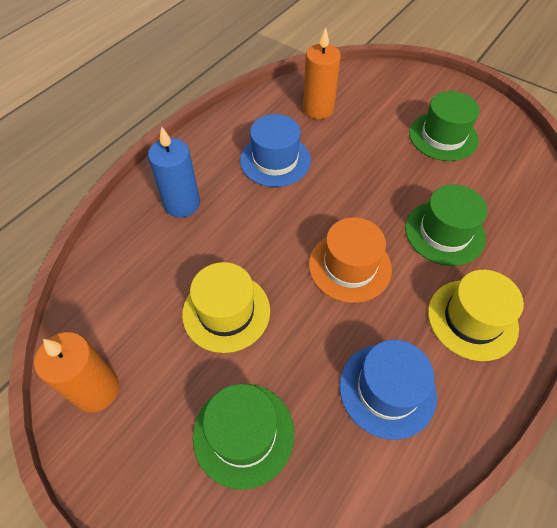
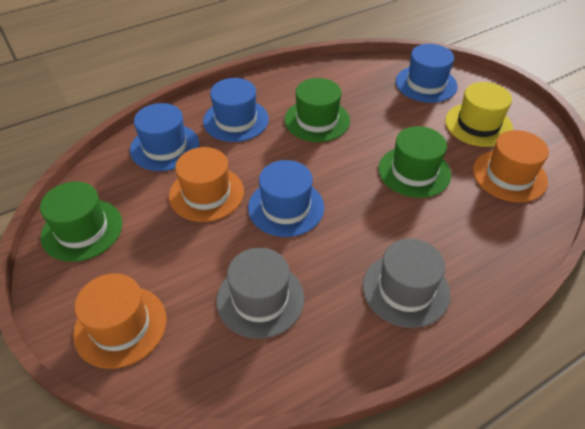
blue candle: 1 -> 0
blue hat: 2 -> 4
grey hat: 0 -> 2
orange candle: 2 -> 0
orange hat: 1 -> 3
yellow hat: 2 -> 1

